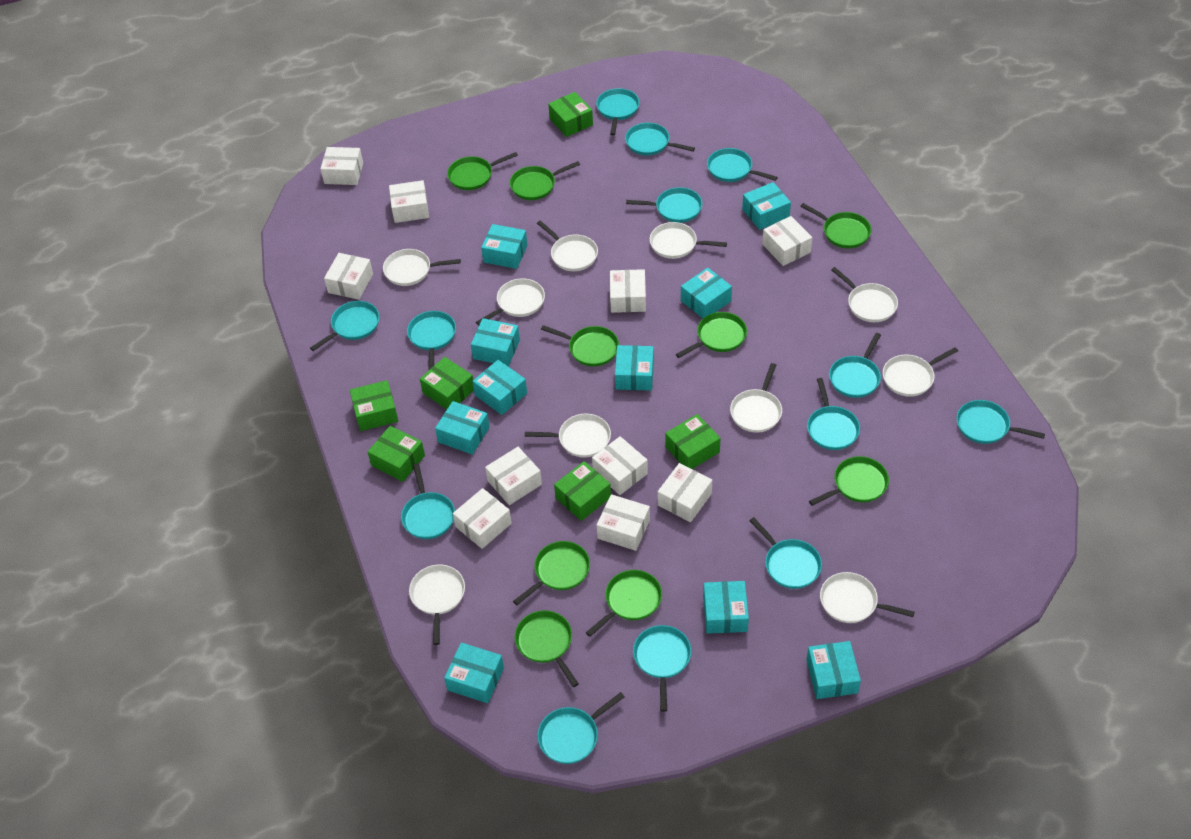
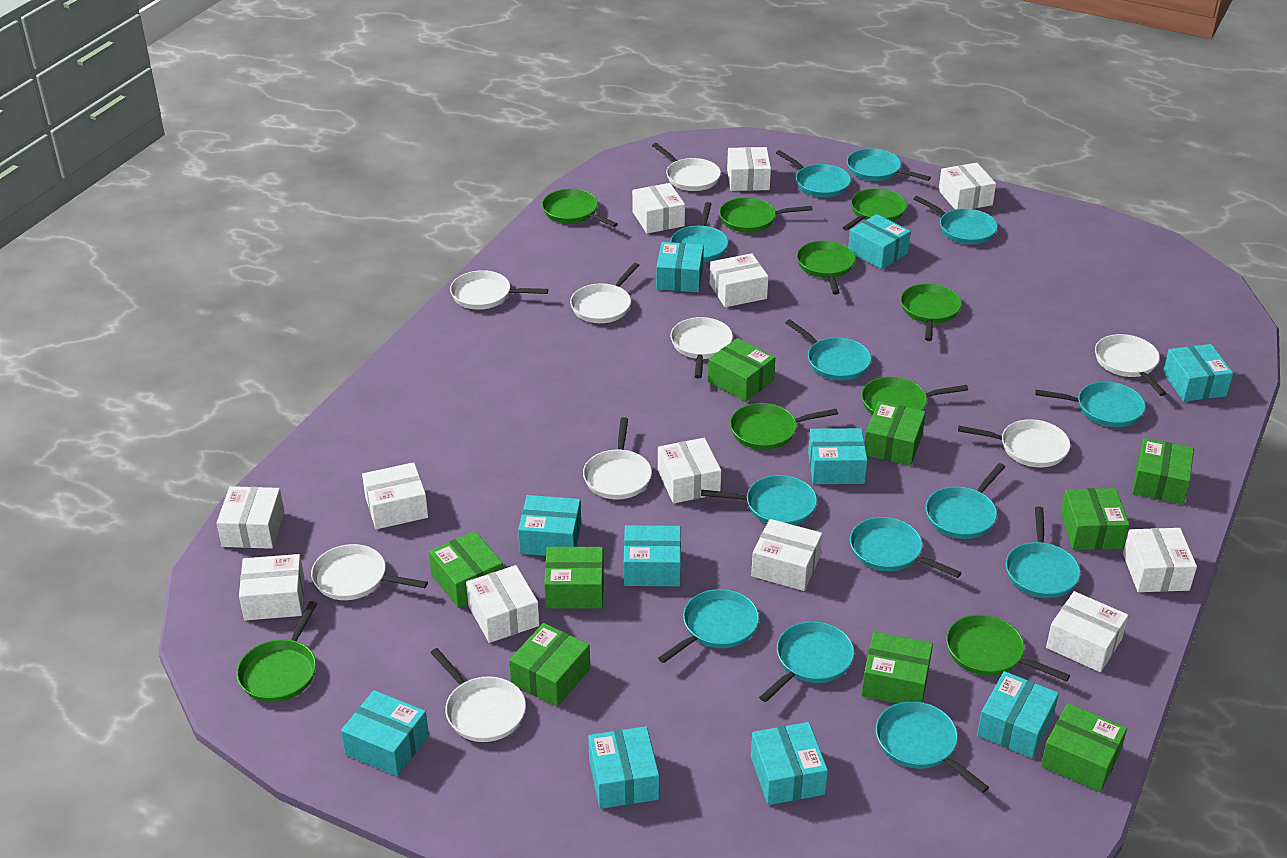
green box: 6 -> 9
white box: 10 -> 12
white pan: 10 -> 9

